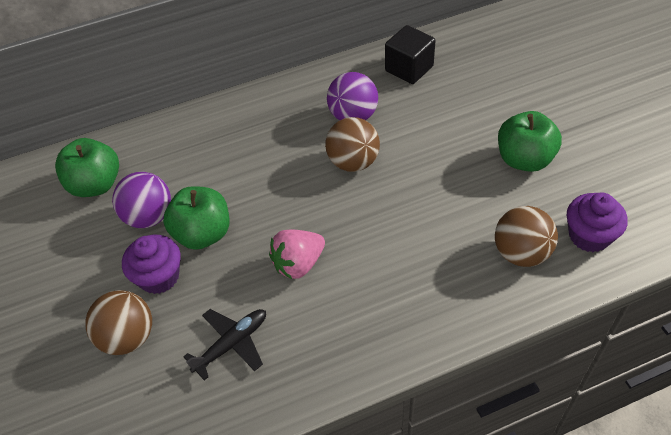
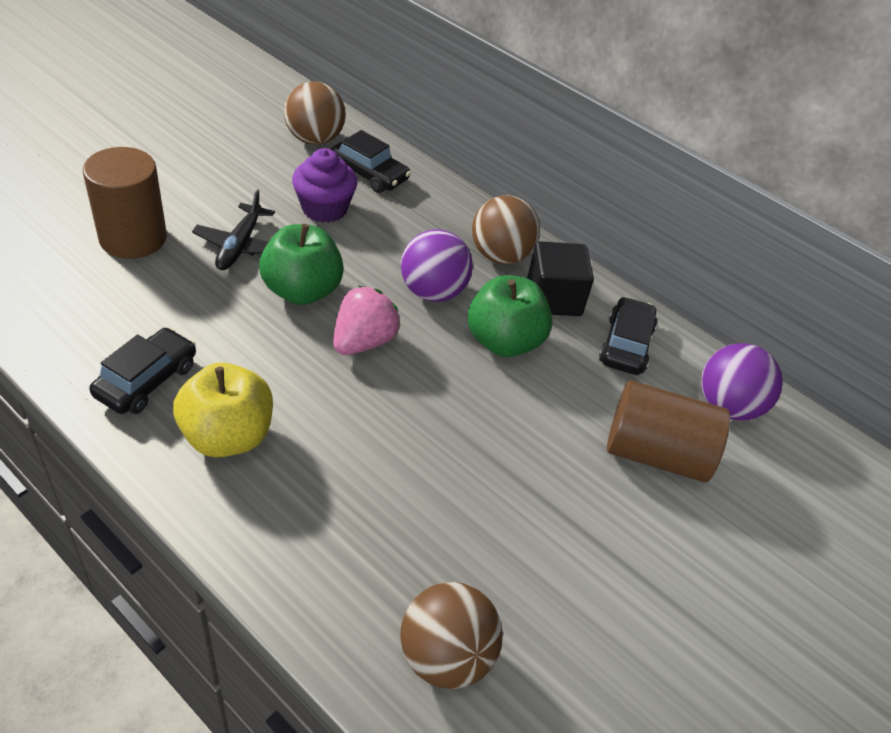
black car: 0 -> 3
brown cylinder: 0 -> 2
green apple: 3 -> 2
purple cupcake: 2 -> 1
yellow apple: 0 -> 1

